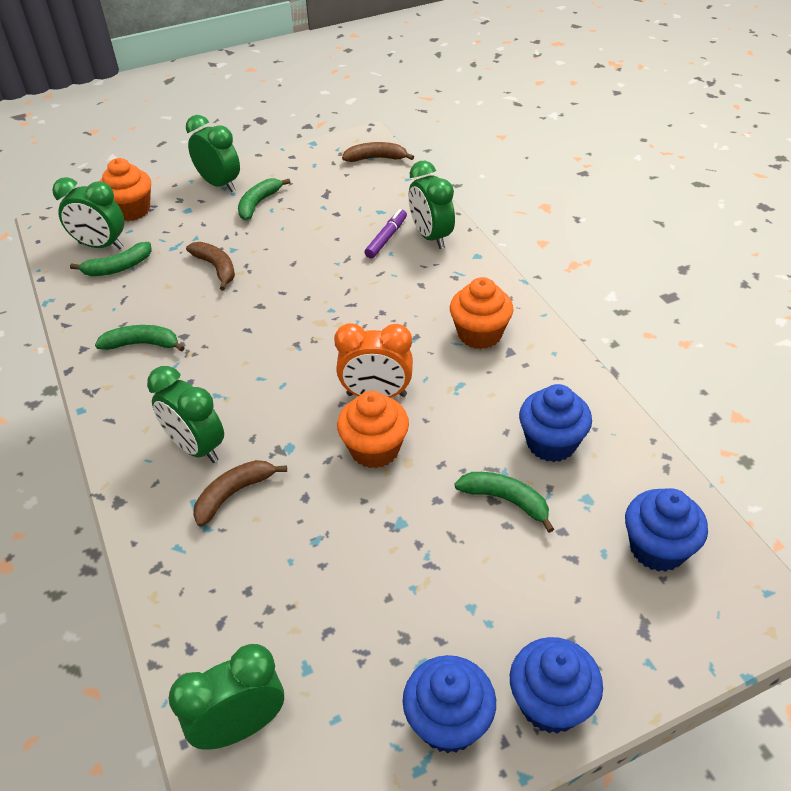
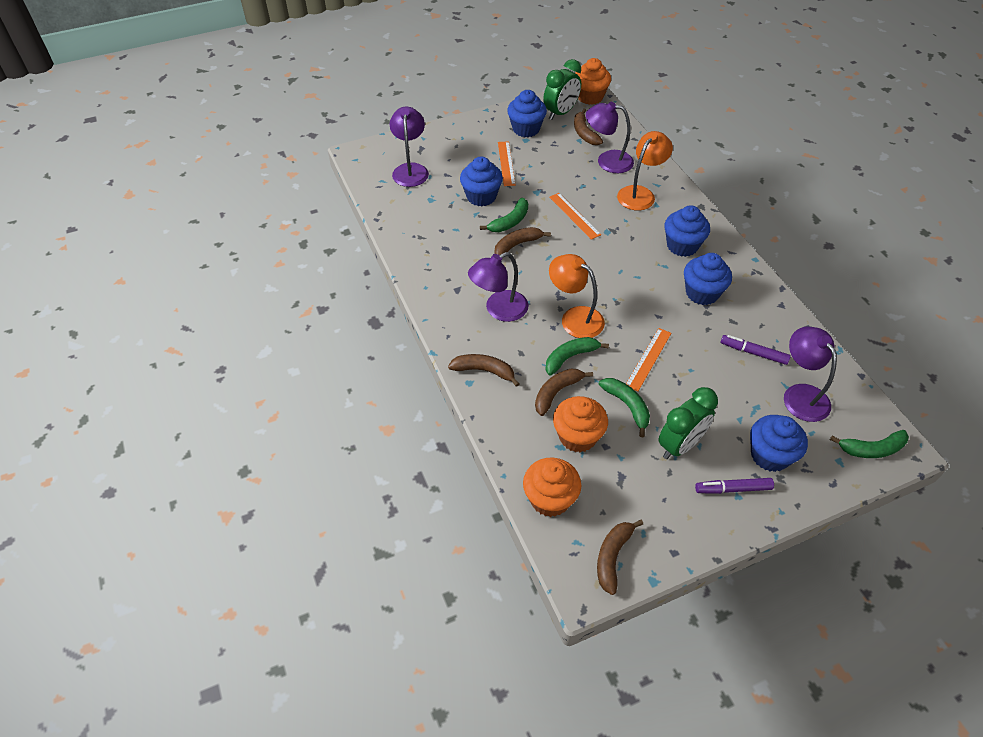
blue cupcake: 4 -> 5
brown banana: 3 -> 5
green clock: 5 -> 2
orange clock: 1 -> 0
orange lamp: 0 -> 2
orange ruler: 0 -> 3
purple lamp: 0 -> 4
purple marker: 1 -> 2

